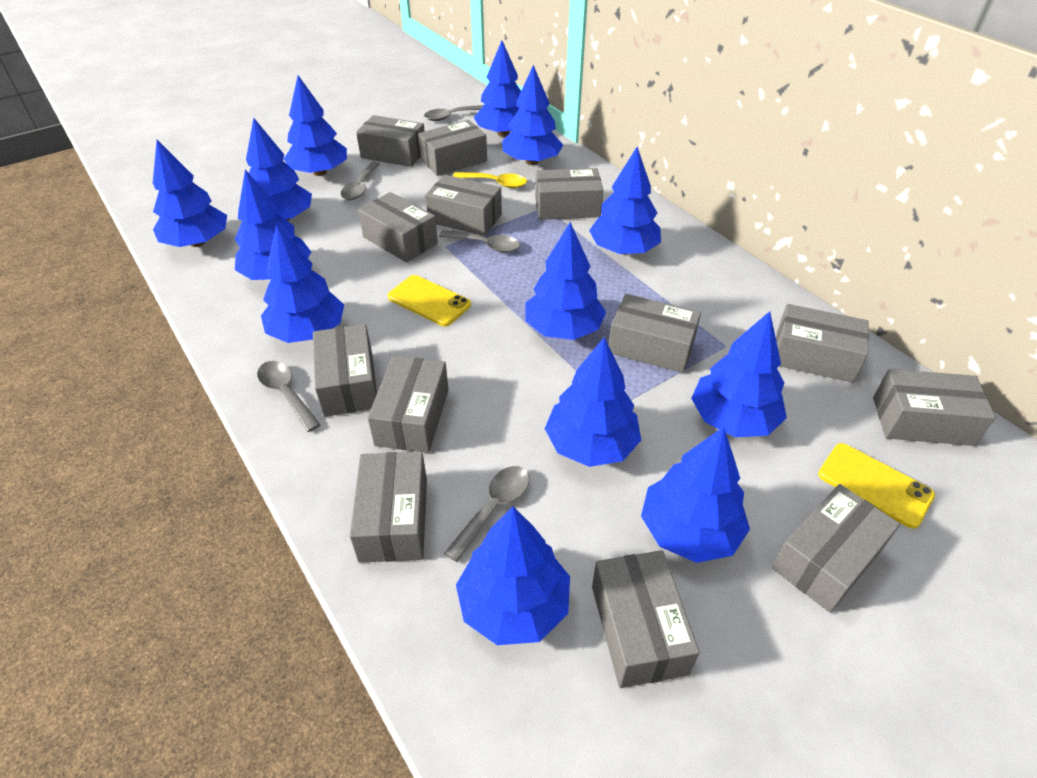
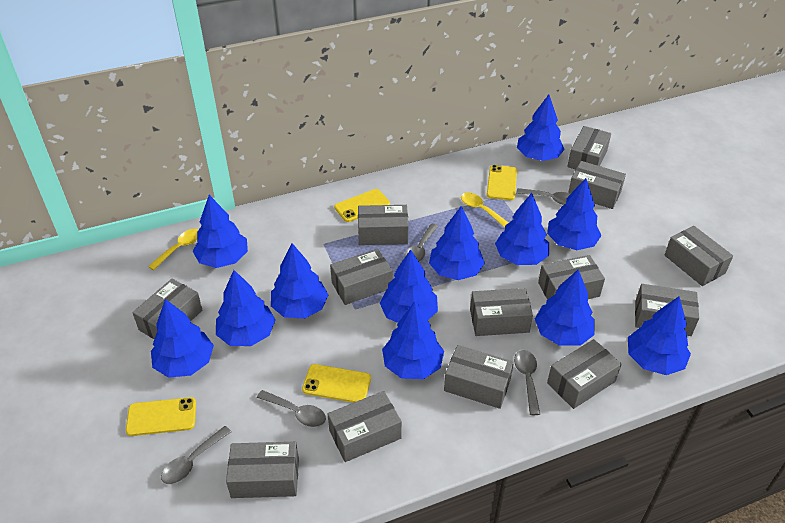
blue tree: 13 -> 12
yellow phone: 2 -> 4
yellow spoon: 1 -> 2

